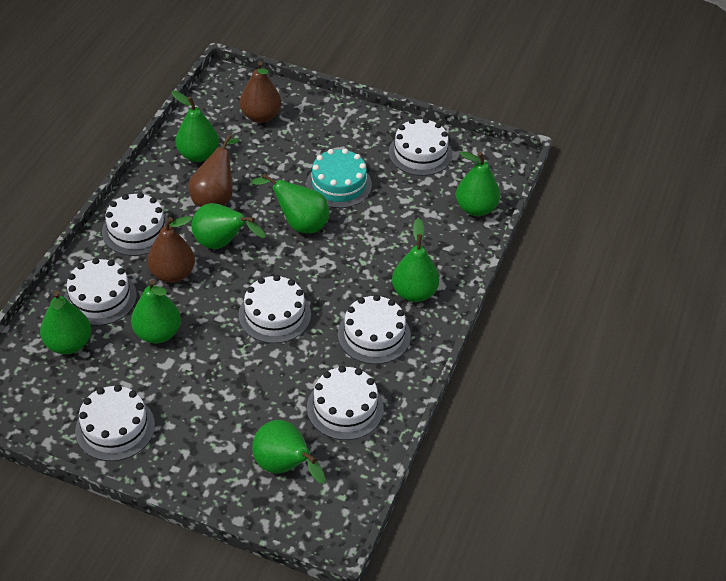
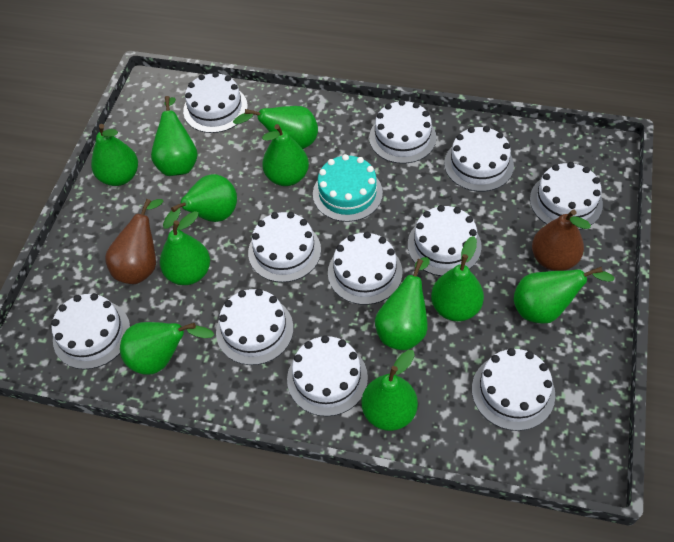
brown pear: 3 -> 2
green pear: 8 -> 11
white cake: 7 -> 11

